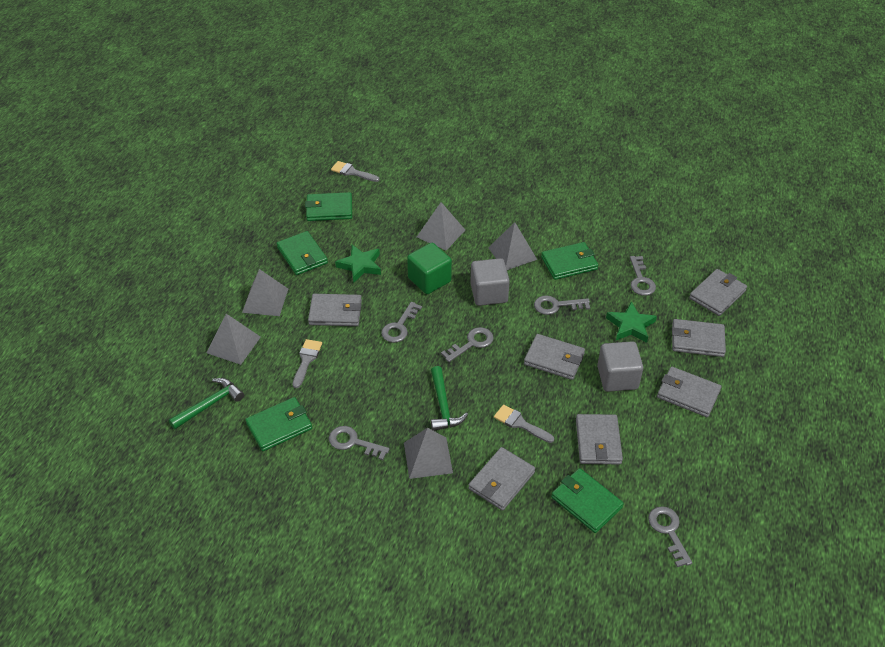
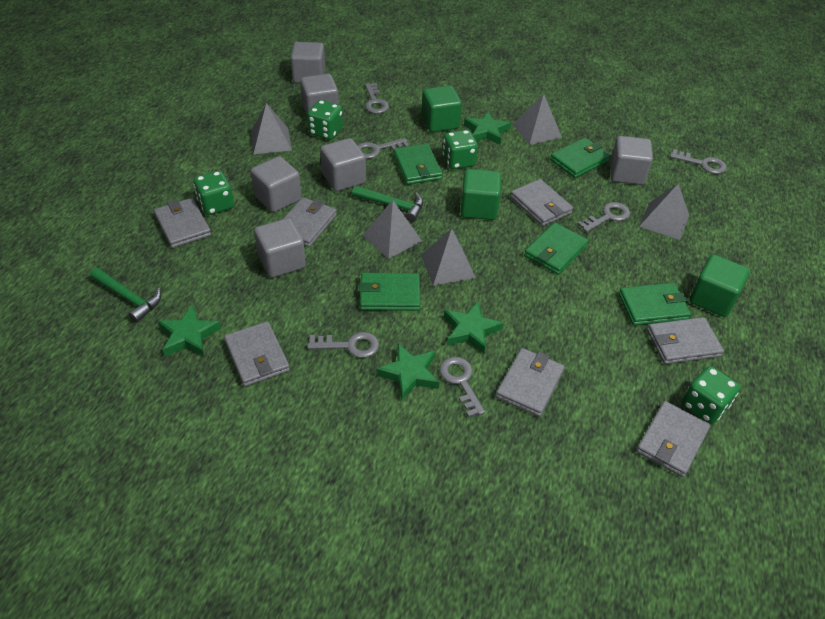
green cube: 1 -> 3
green dice: 0 -> 4
green star: 2 -> 4
grey brush: 3 -> 0
grey cube: 2 -> 6

